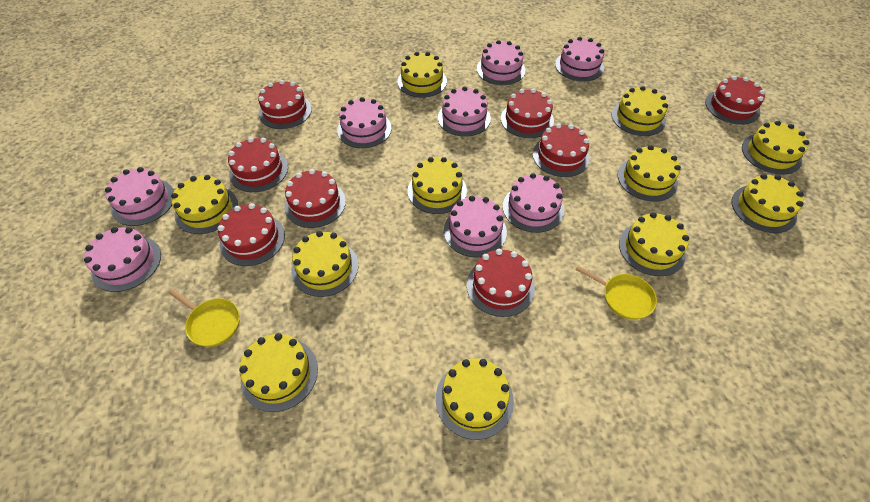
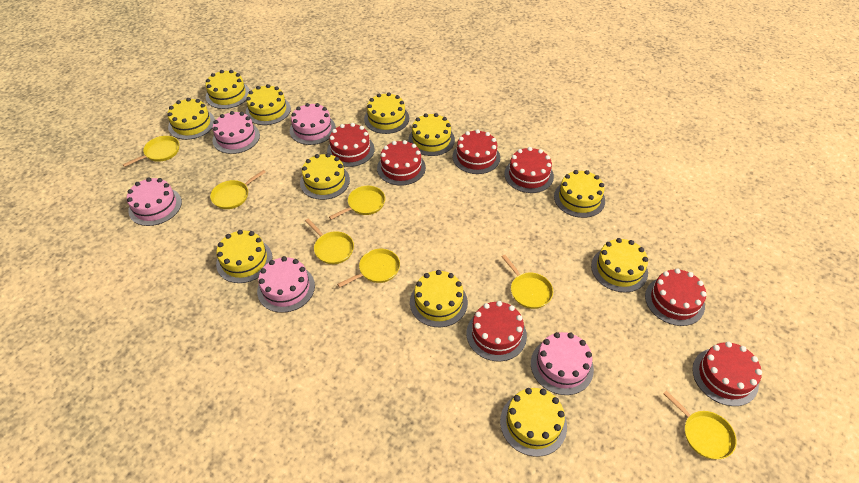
pink cake: 8 -> 5
red cake: 8 -> 7
yellow pan: 2 -> 7

